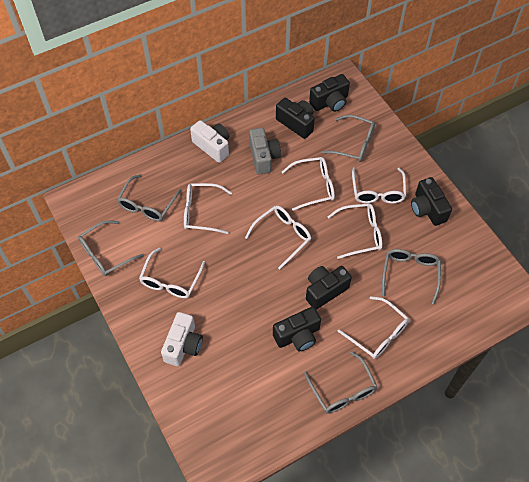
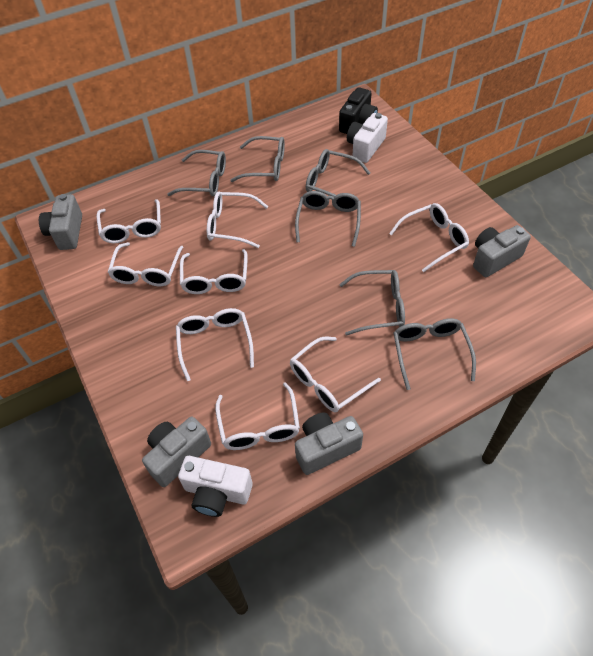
black camera: 5 -> 1
grey camera: 1 -> 4
grey glasses: 5 -> 6
white glasses: 7 -> 8

